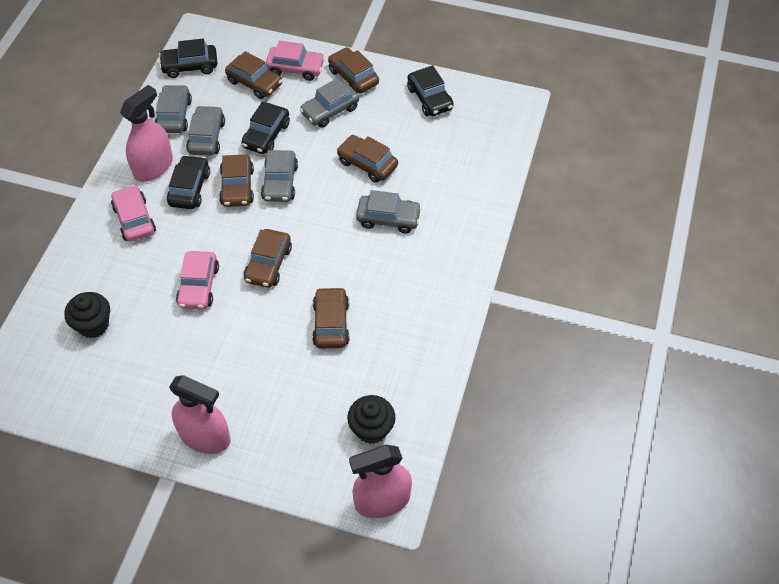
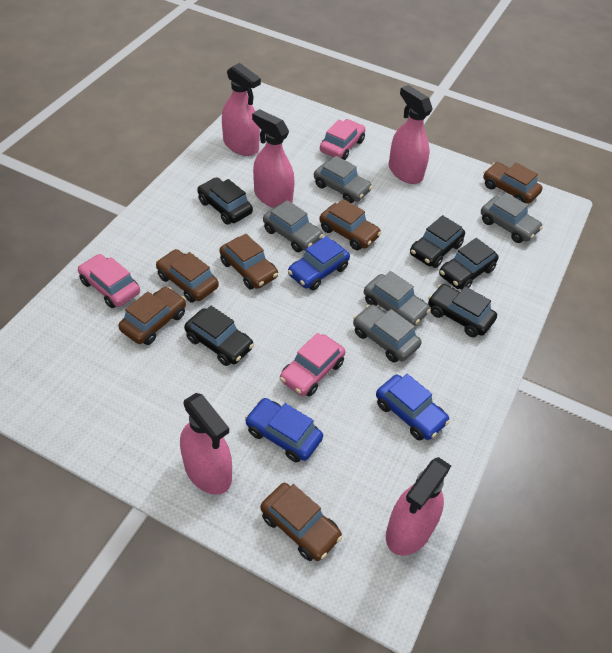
black car: 4 -> 5
black cupcake: 2 -> 0
blue car: 0 -> 3
pink spray bottle: 3 -> 5

